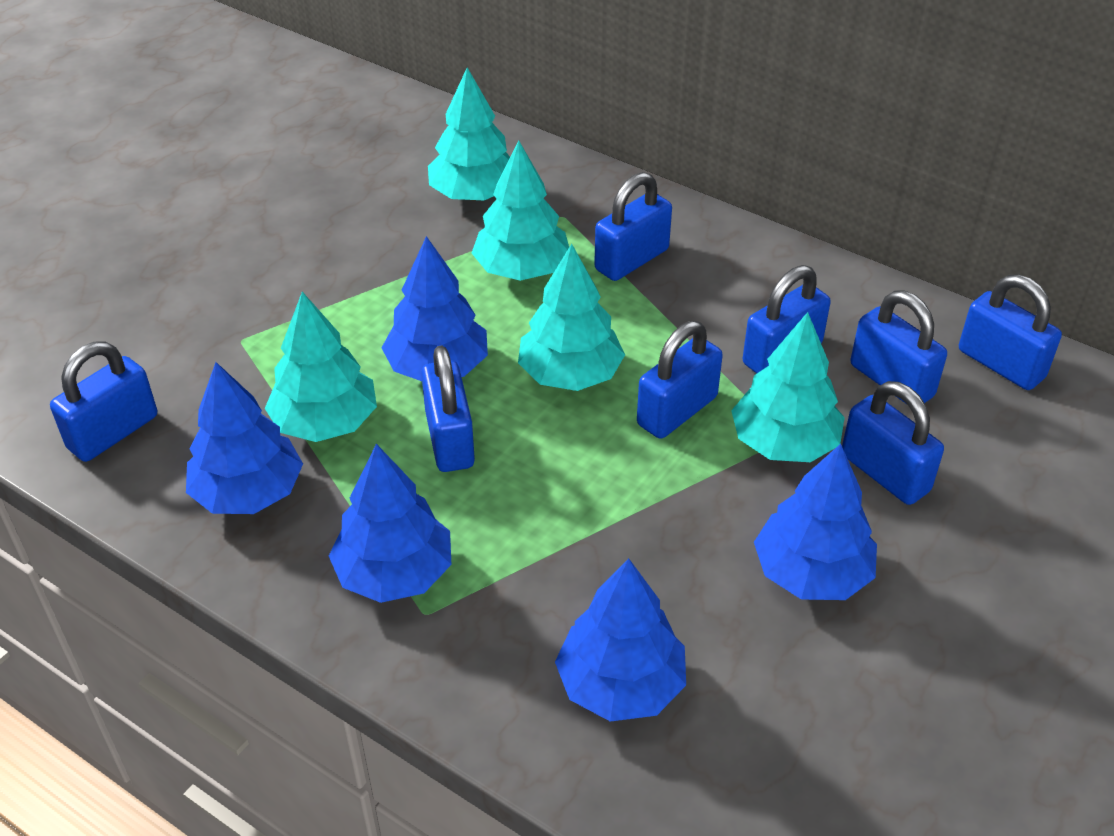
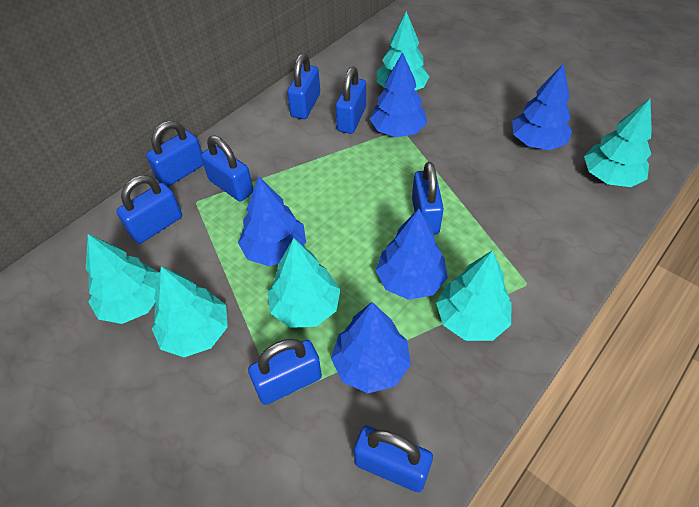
turquoise tree: 5 -> 6

